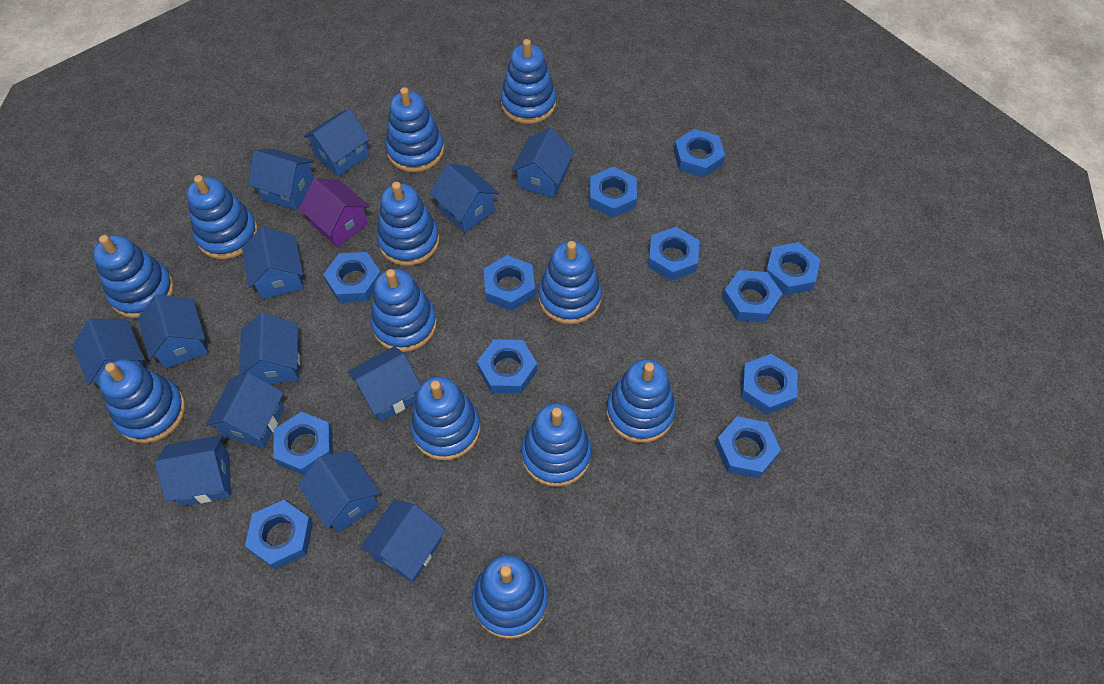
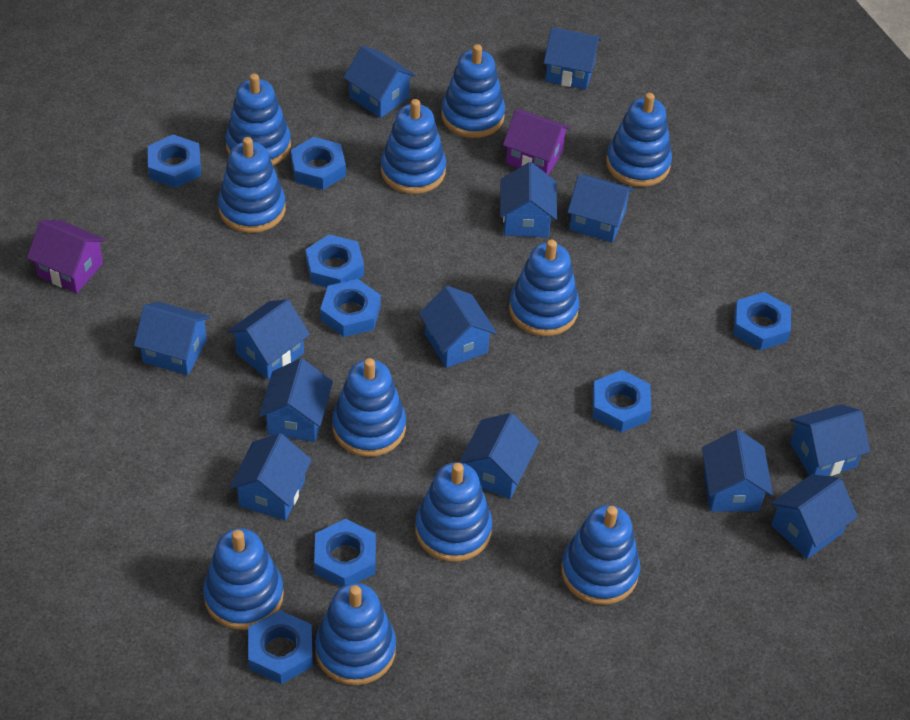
blue nut: 12 -> 8
blue stacking toy: 12 -> 11
purple house: 1 -> 2

